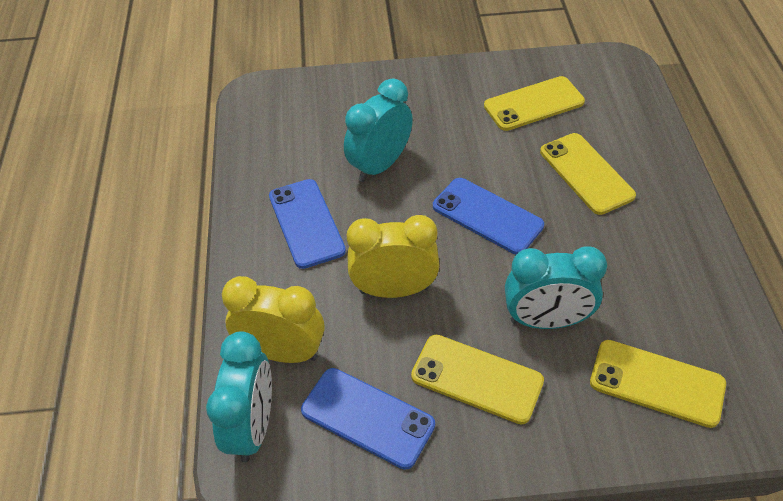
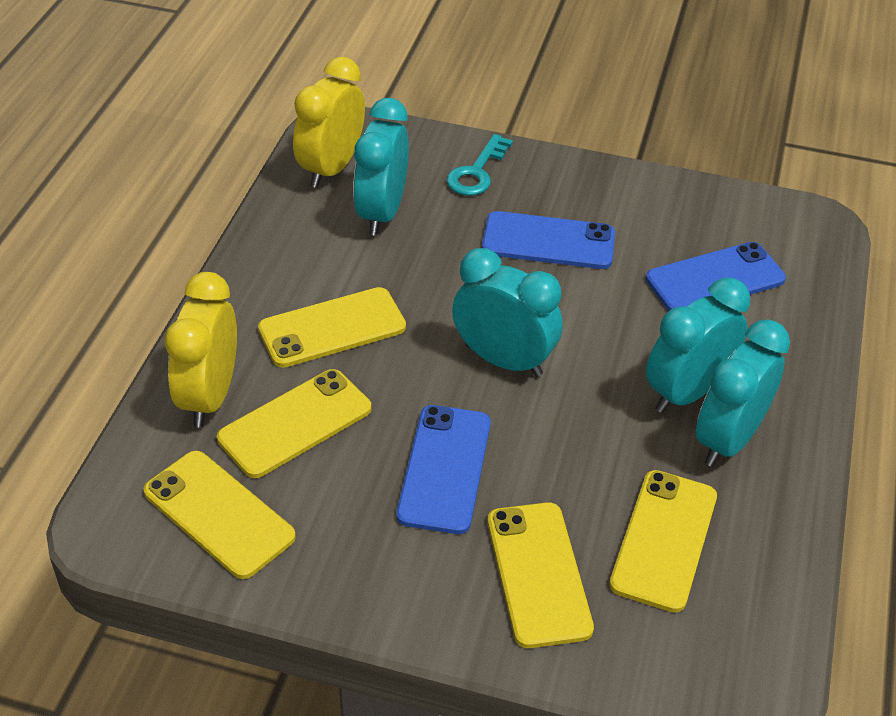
turquoise clock: 3 -> 4
turquoise key: 0 -> 1
yellow phone: 4 -> 5

